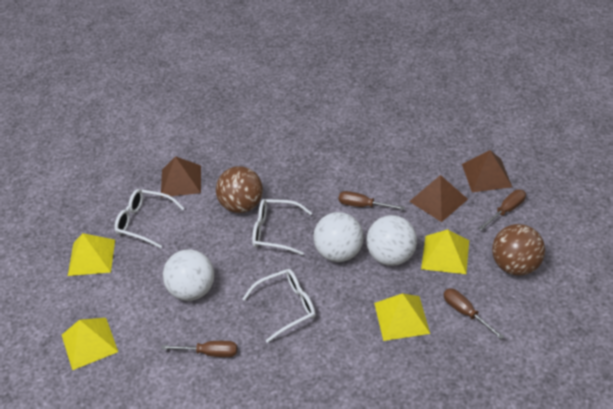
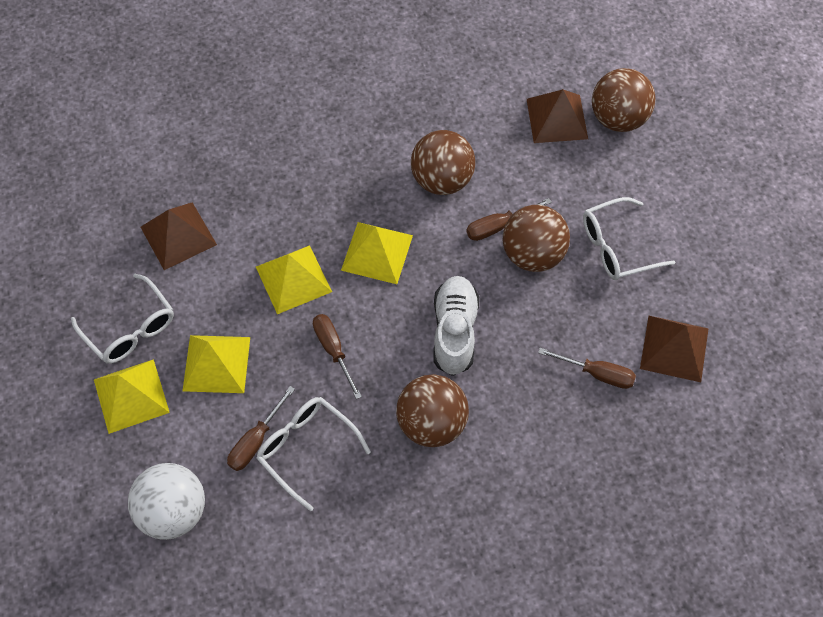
brown ball: 2 -> 4
white ball: 3 -> 1
white shoe: 0 -> 1

